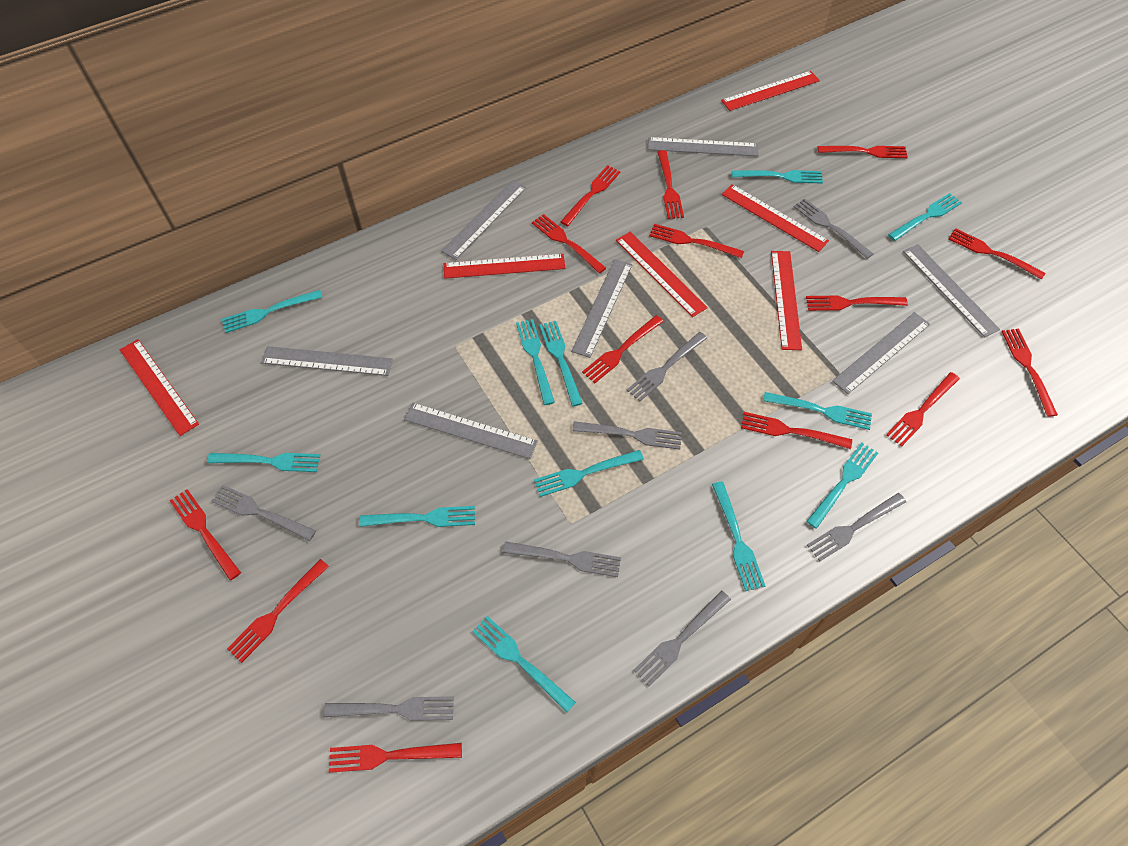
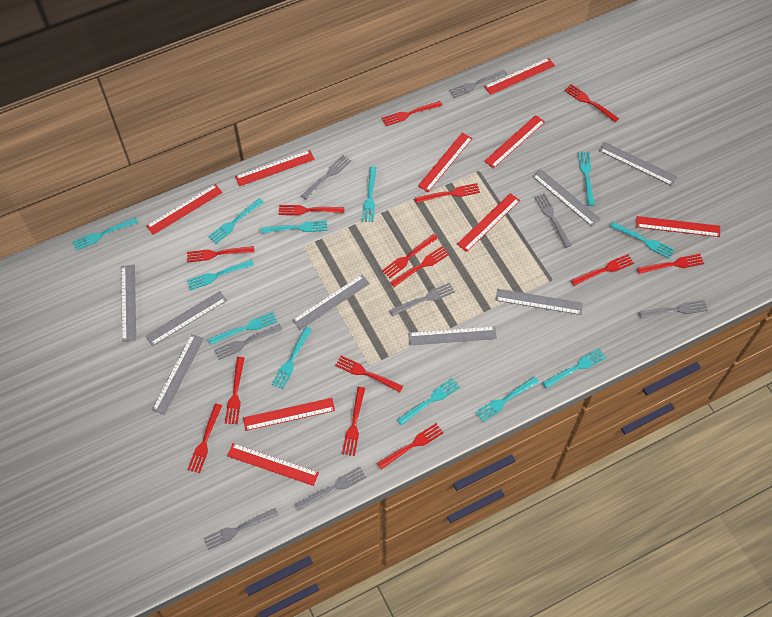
grey ruler: 7 -> 8
red ruler: 6 -> 9

